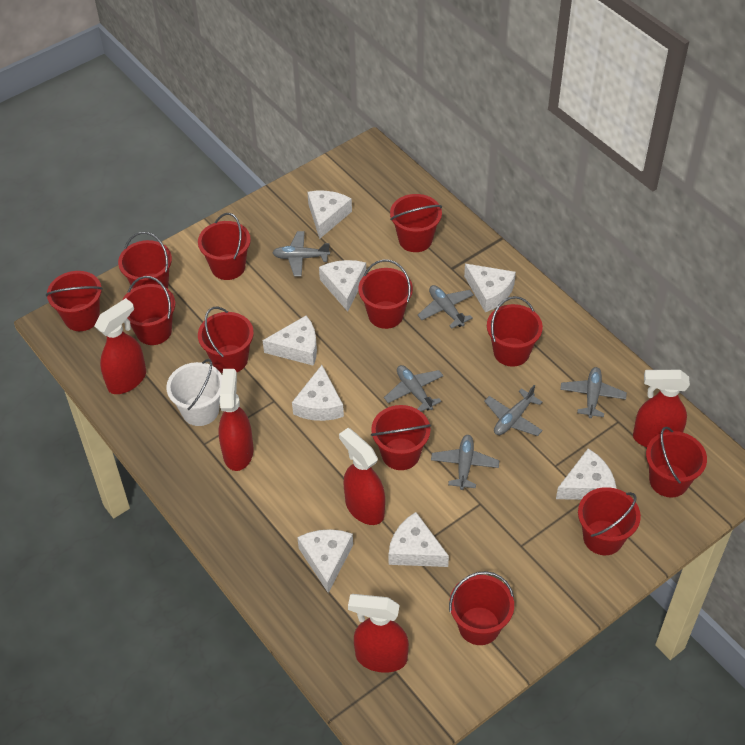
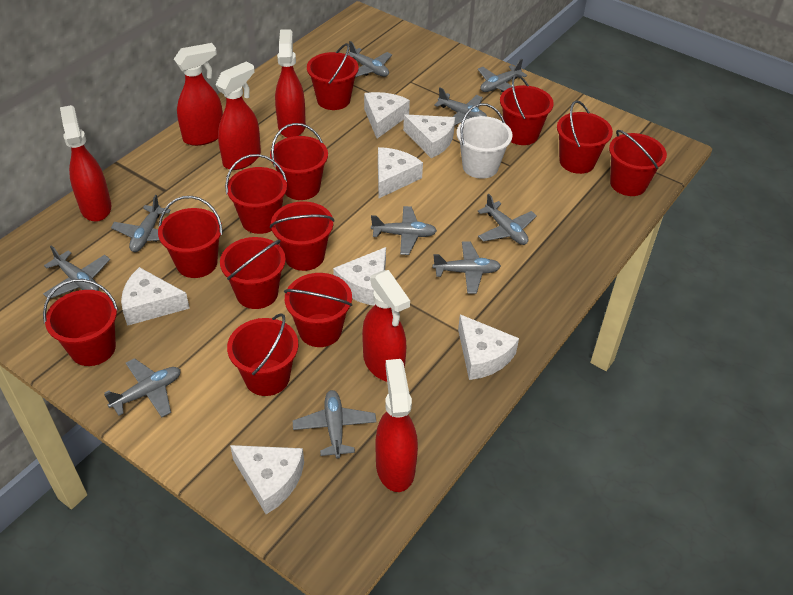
grey plane: 6 -> 10
red spray bottle: 5 -> 6
white cheese: 8 -> 7

